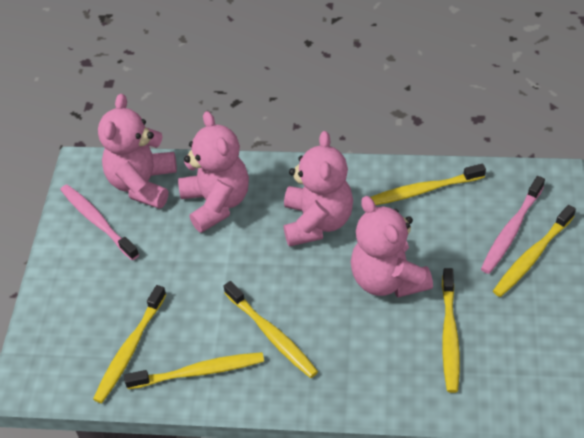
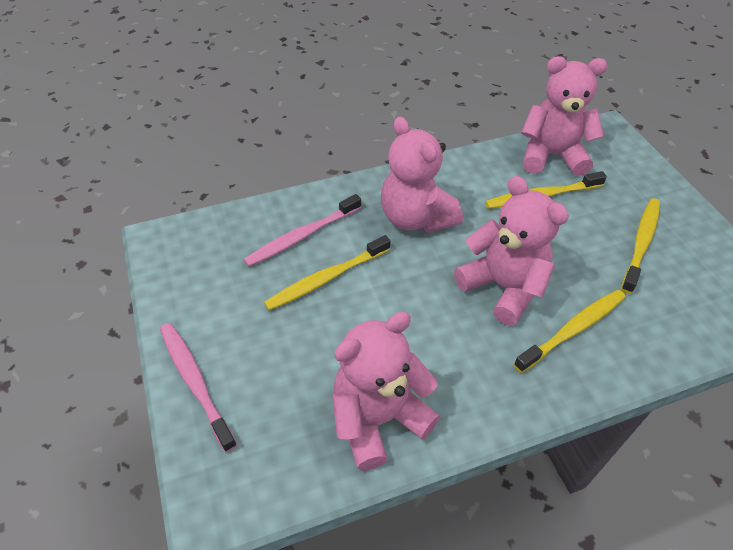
yellow toothbrush: 6 -> 4

